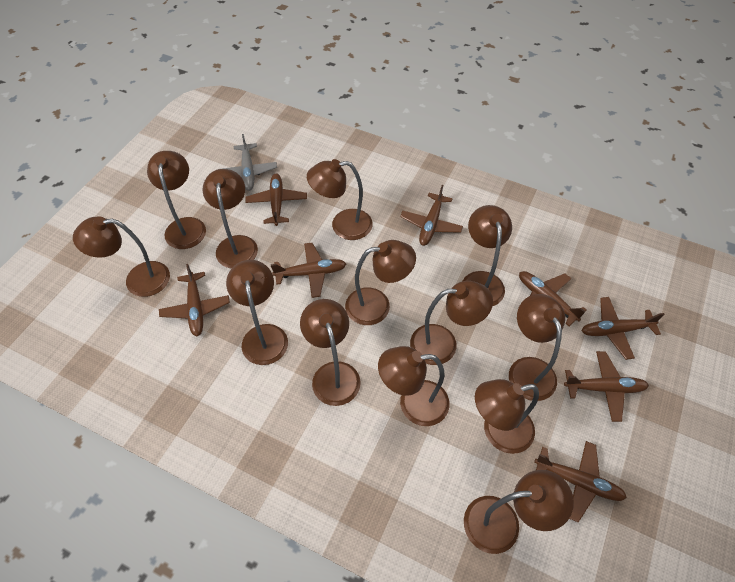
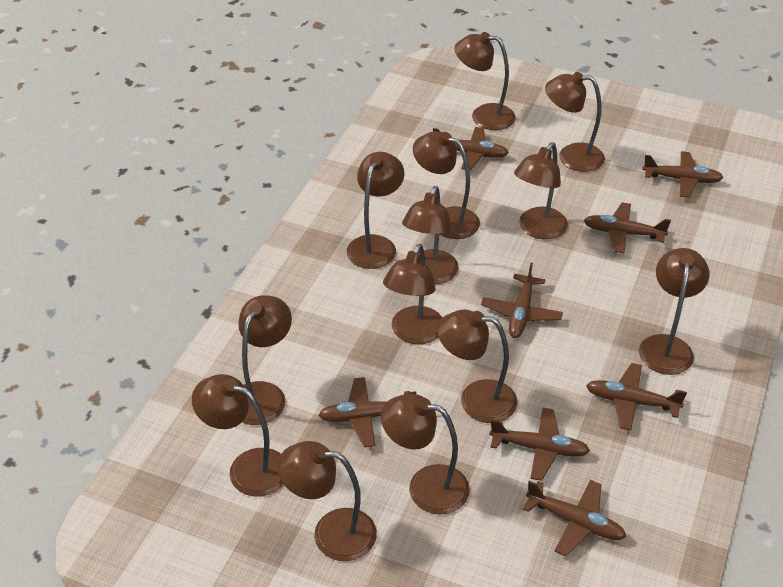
grey plane: 1 -> 0

